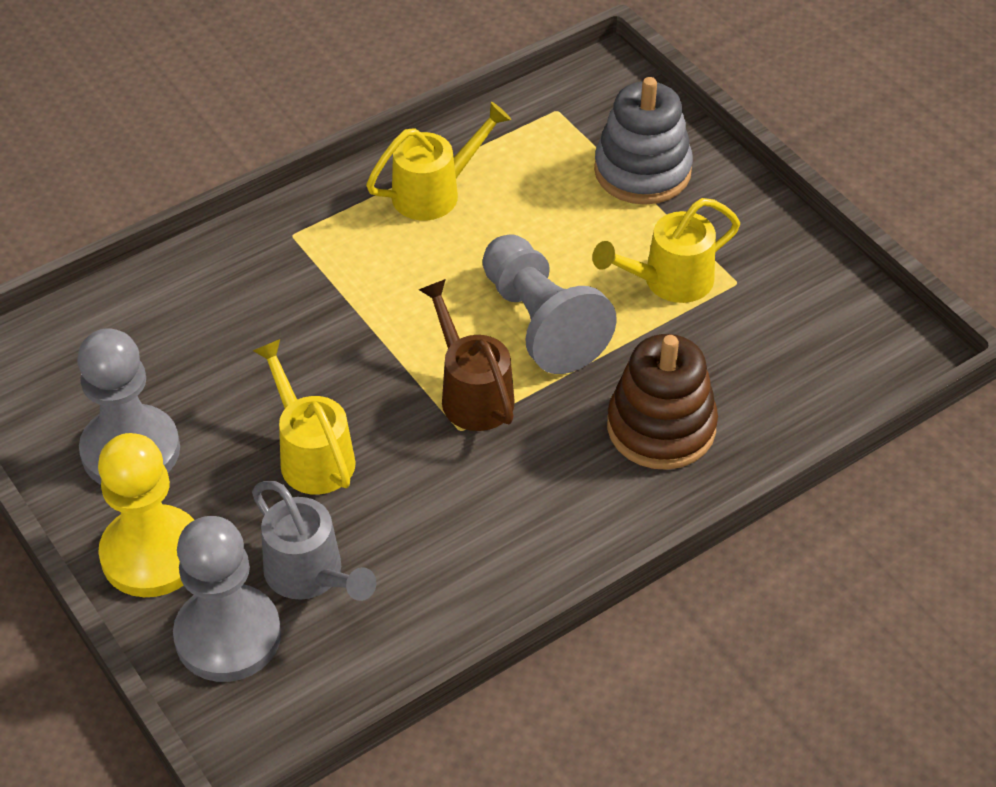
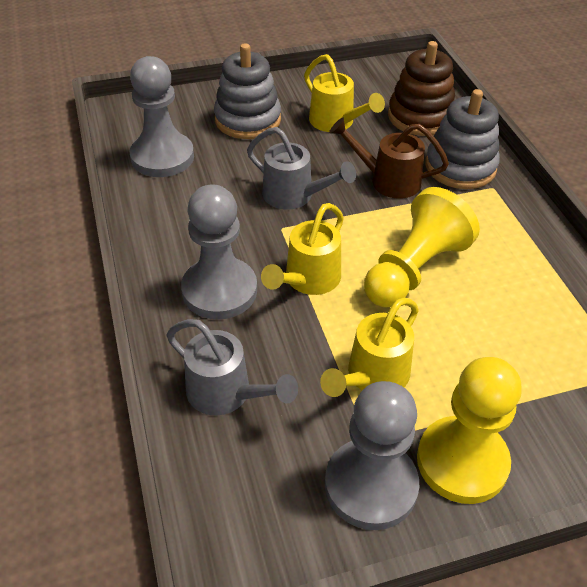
grey stacking toy: 1 -> 2
grey watering can: 1 -> 2
yellow pawn: 1 -> 2

